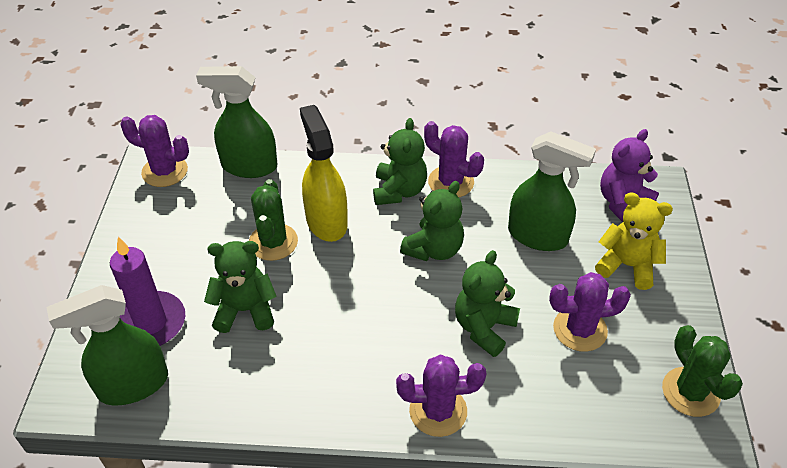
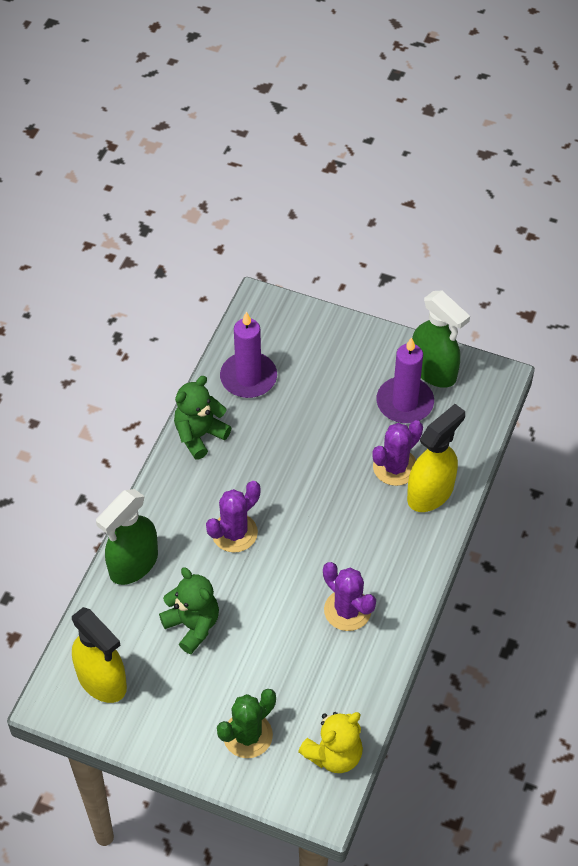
green cactus: 2 -> 1
green spray bottle: 3 -> 2
green teddy bear: 4 -> 2
purple cactus: 4 -> 3
purple candle: 1 -> 2
purple teddy bear: 1 -> 0
yellow spray bottle: 1 -> 2

